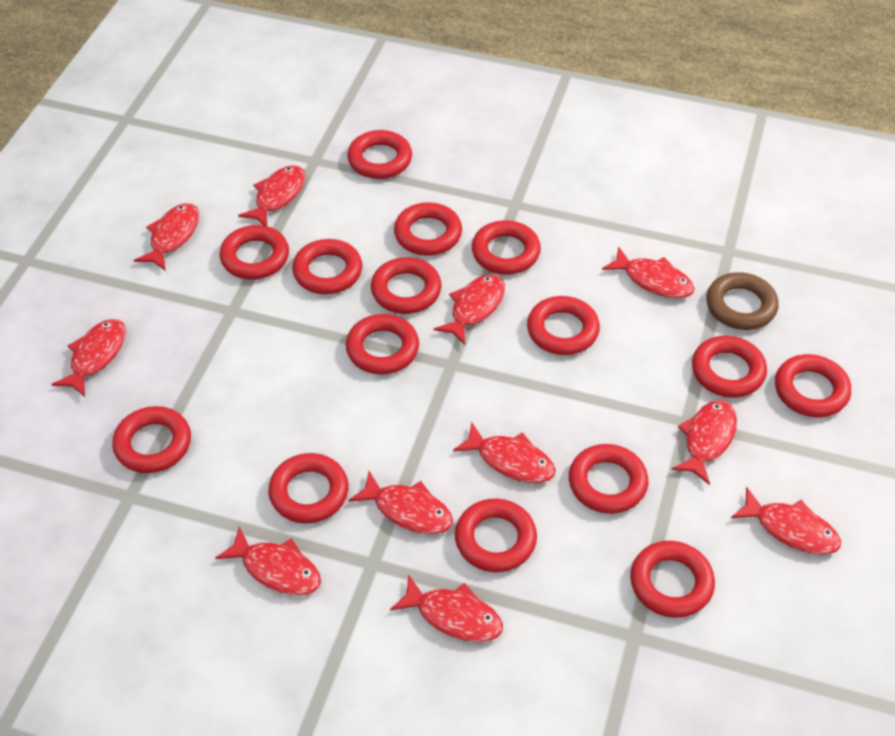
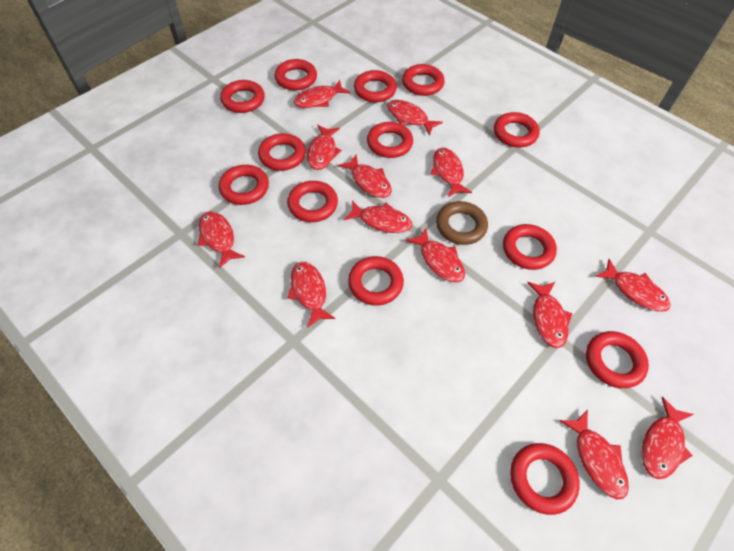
red fish: 11 -> 13
red ring: 15 -> 13

